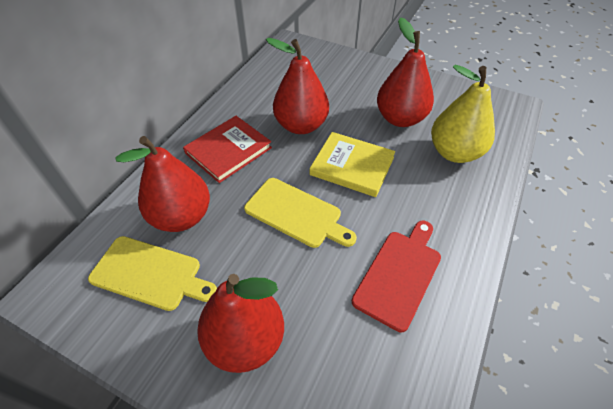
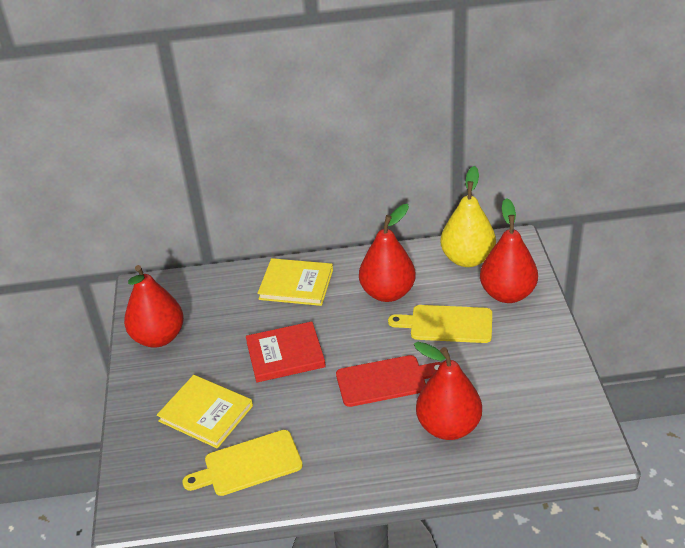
yellow book: 1 -> 2

